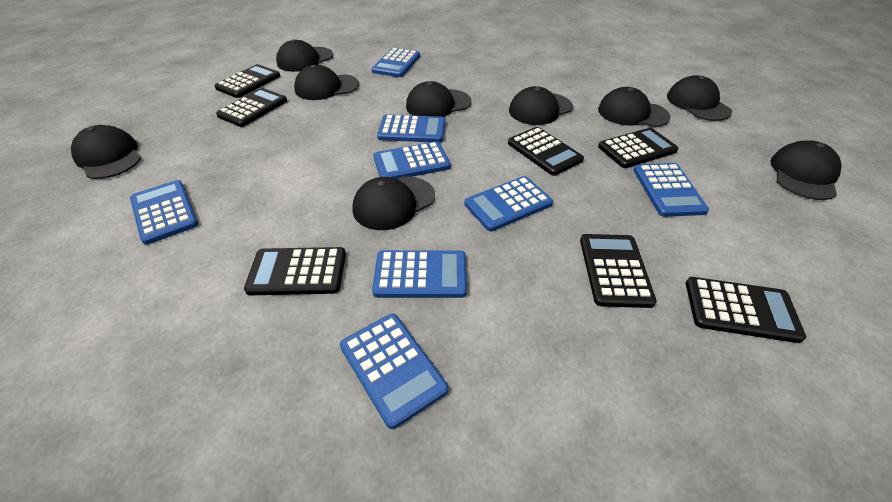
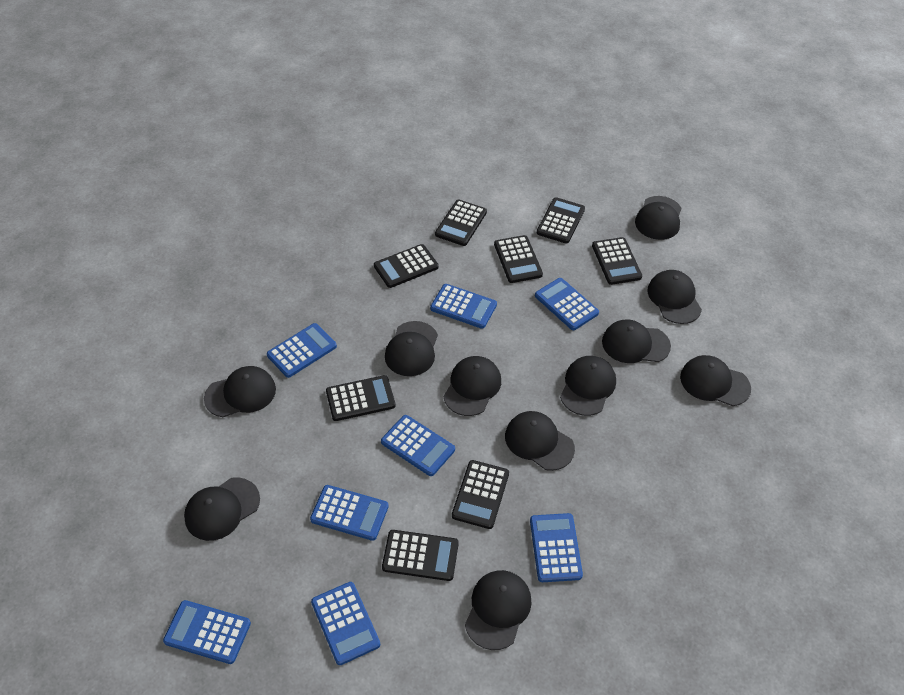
black calculator: 7 -> 8
black cap: 9 -> 11

